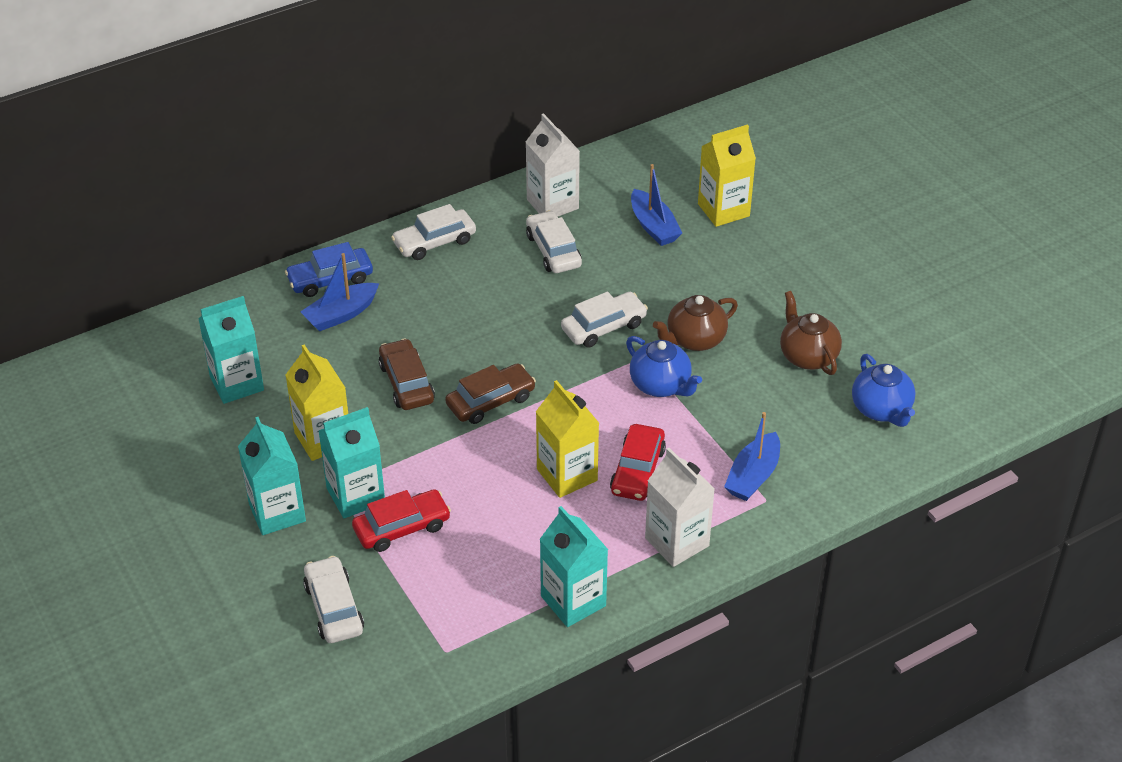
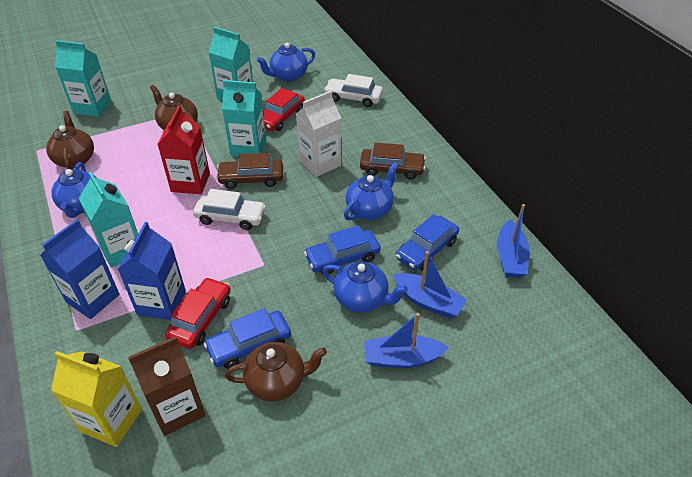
blue car: 1 -> 3
blue carton: 0 -> 2
blue teapot: 2 -> 4
brown carton: 0 -> 1
brown teapot: 2 -> 3
red carton: 0 -> 1
white car: 4 -> 2
white carton: 2 -> 1
yellow carton: 3 -> 1

